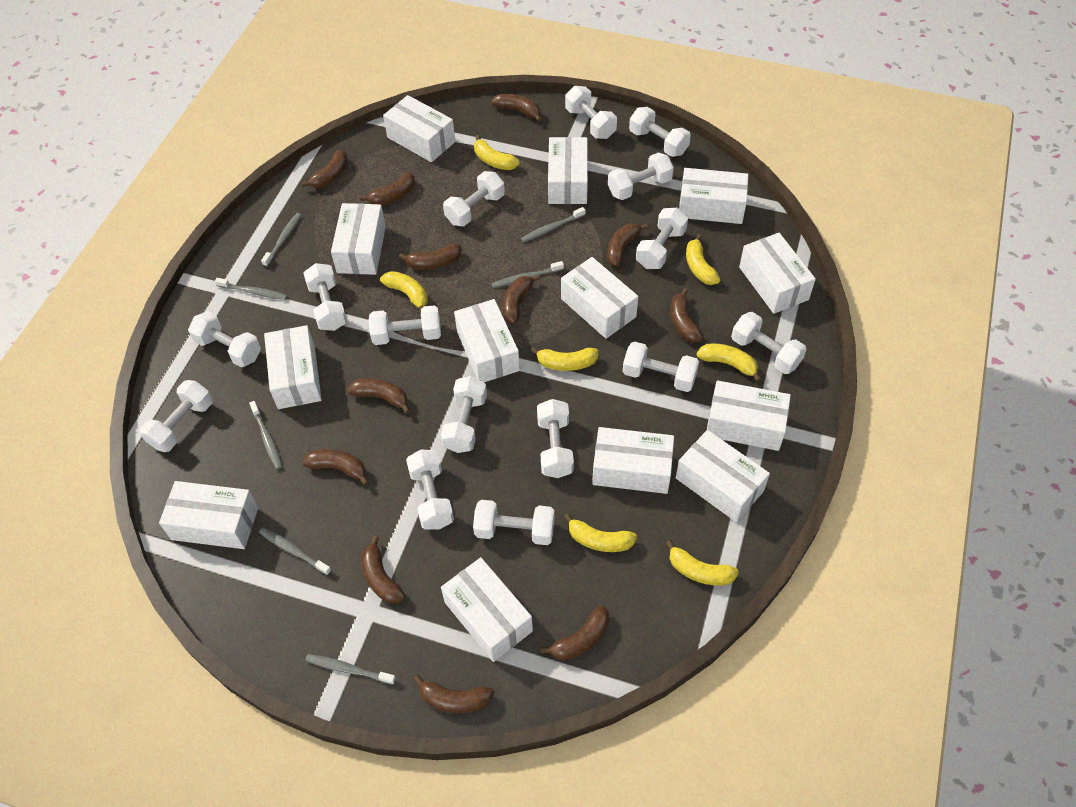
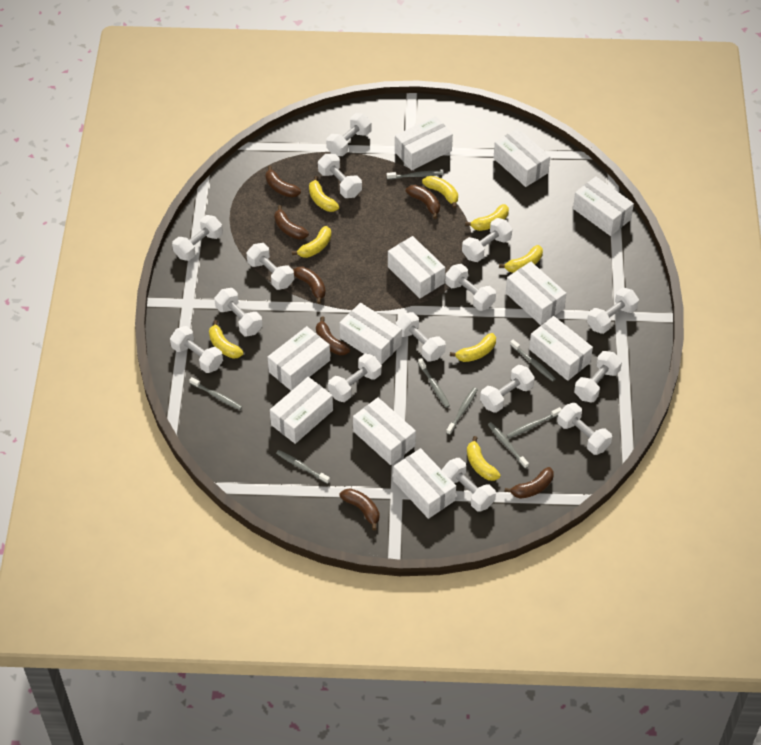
brown banana: 12 -> 7
grey toothbrush: 7 -> 8
white box: 13 -> 11
yellow banana: 7 -> 8

